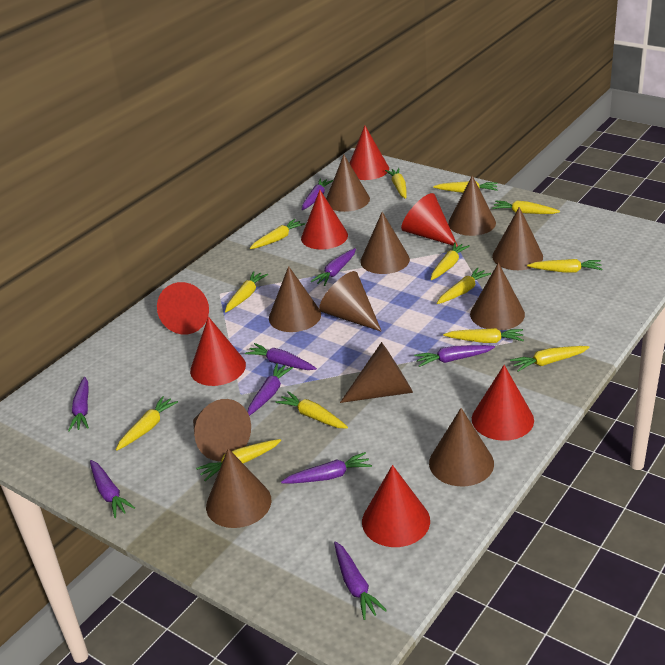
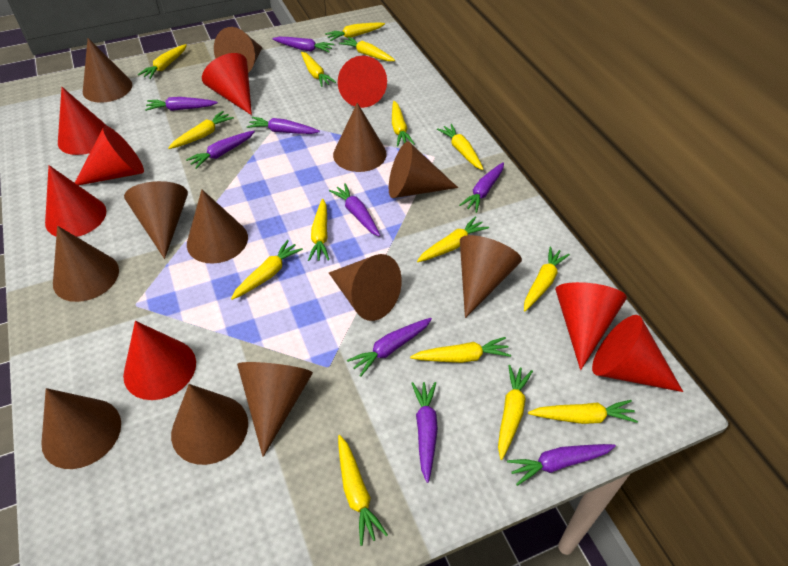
brown cone: 11 -> 12
red cone: 7 -> 8
yellow carrot: 13 -> 15

